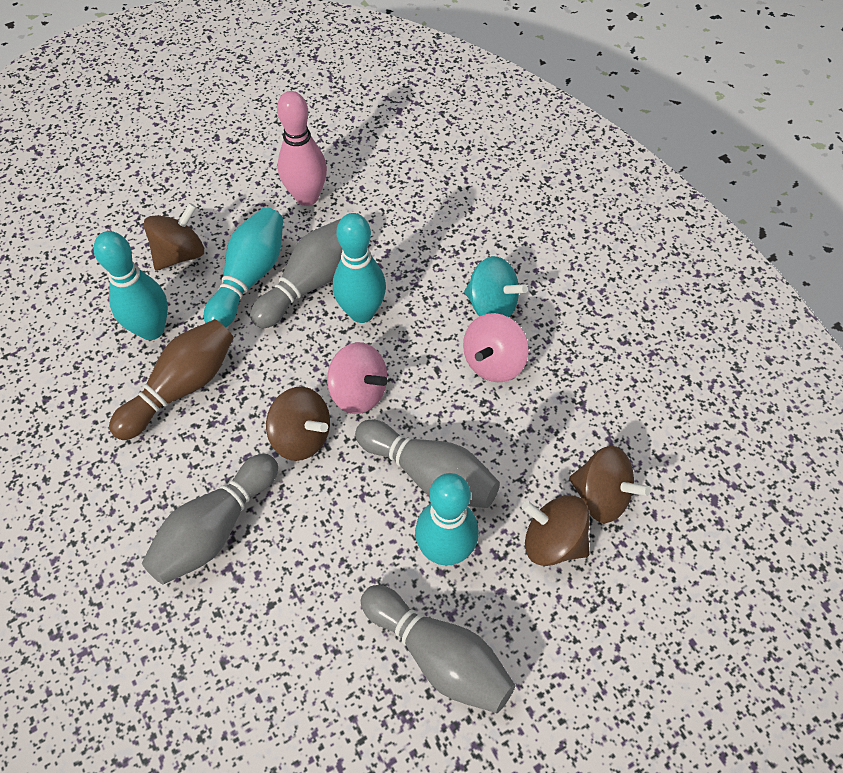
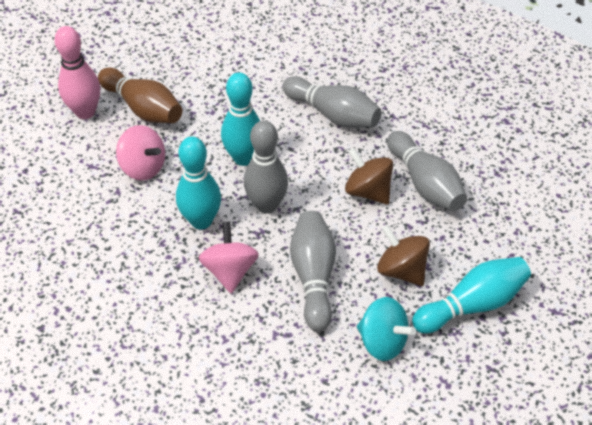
brown spinning top: 4 -> 2
turquoise bowling pin: 4 -> 3

